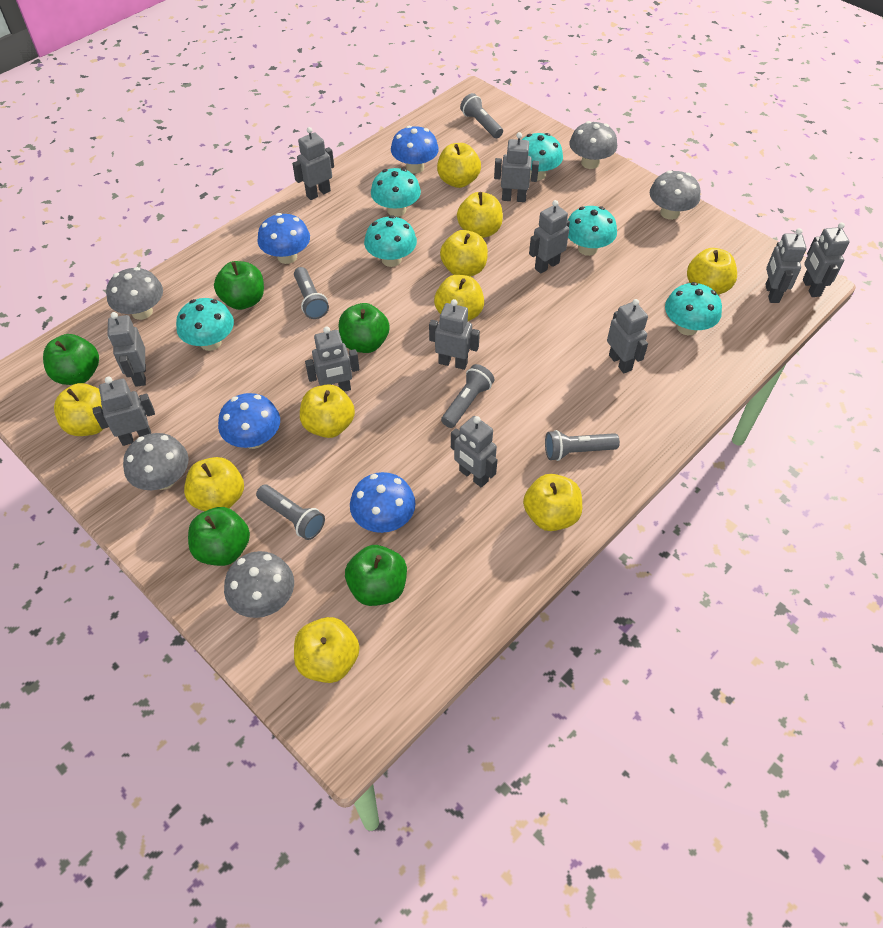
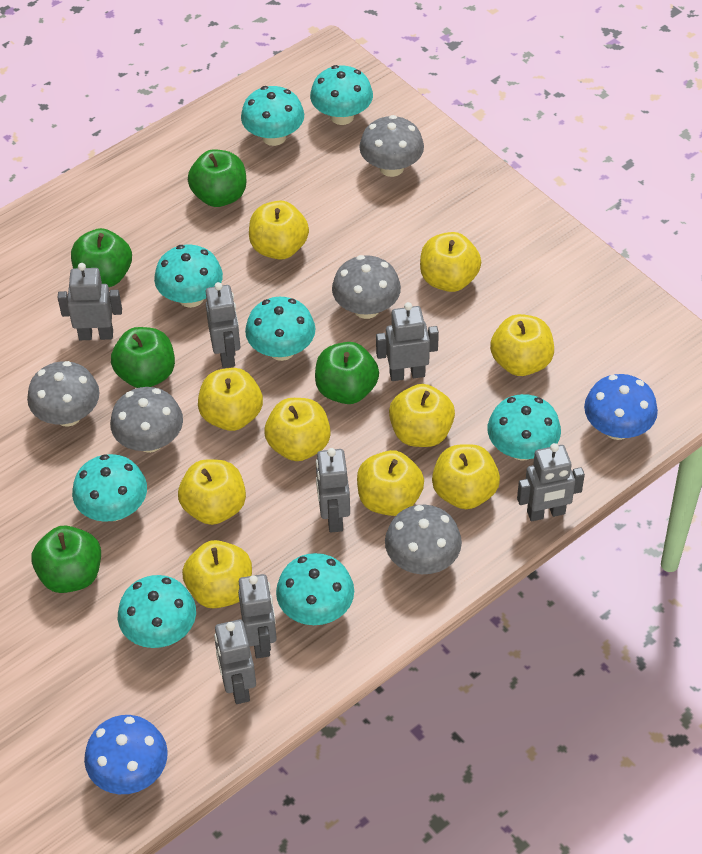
blue mushroom: 4 -> 2
grey flashlight: 5 -> 0
grey robot: 11 -> 7
turquoise mushroom: 6 -> 8

